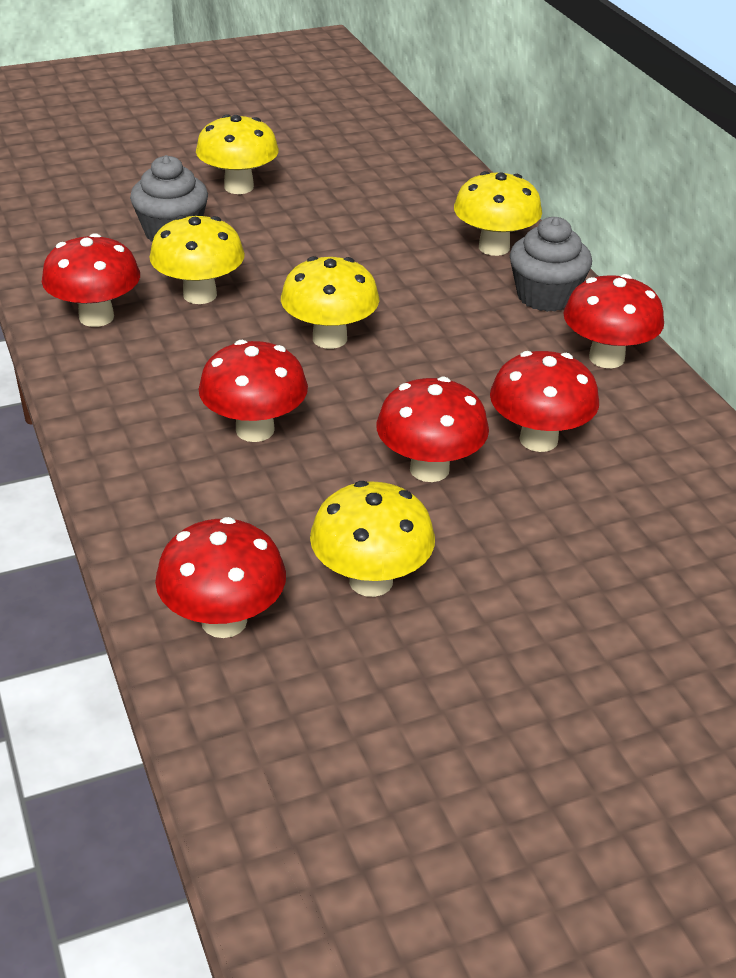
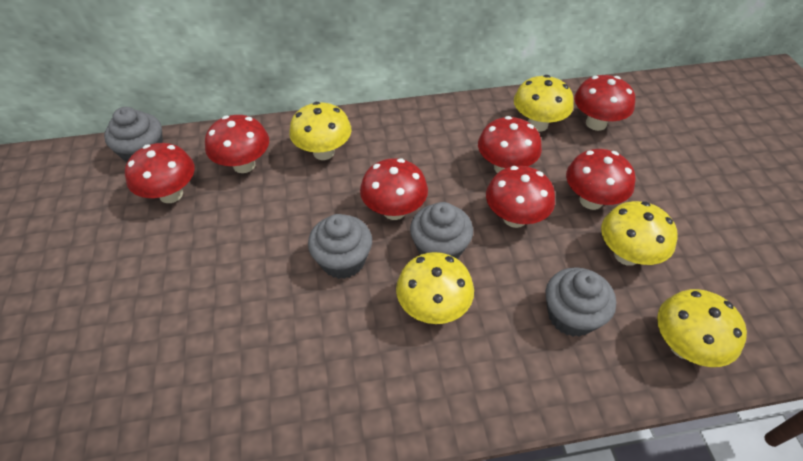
grey cupcake: 2 -> 4
red mushroom: 6 -> 7

